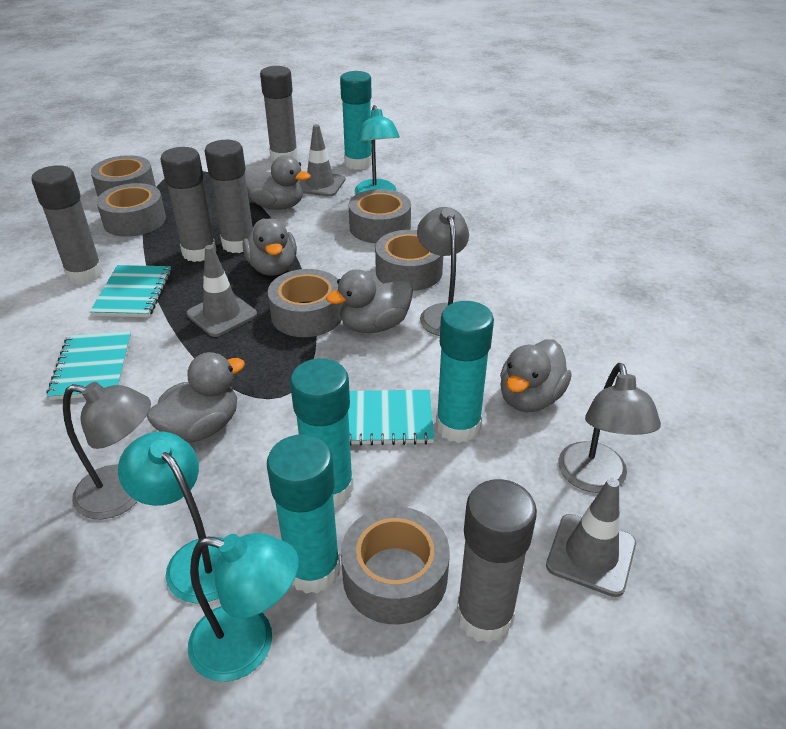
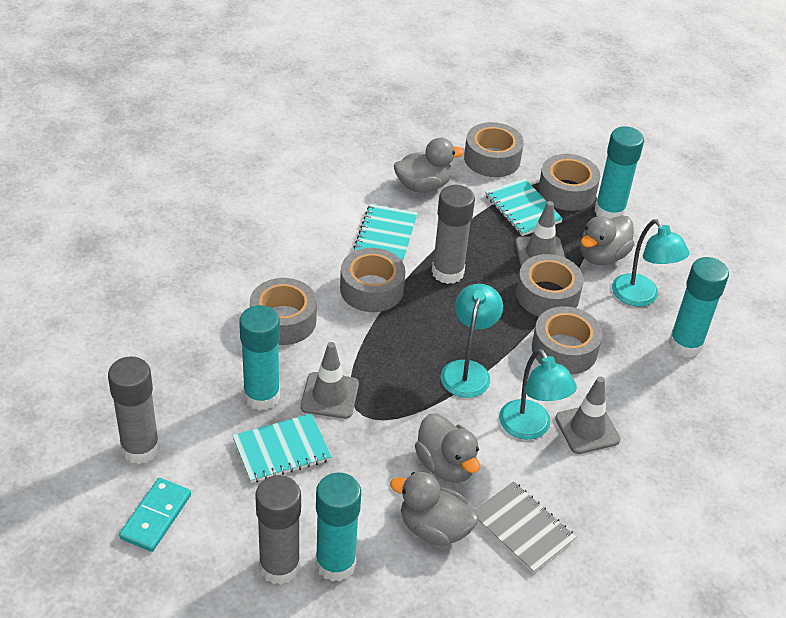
grey duck: 5 -> 4
grey glue stick: 5 -> 3
grey lamp: 3 -> 0
grey notebook: 0 -> 1
turquoise domino: 0 -> 1

